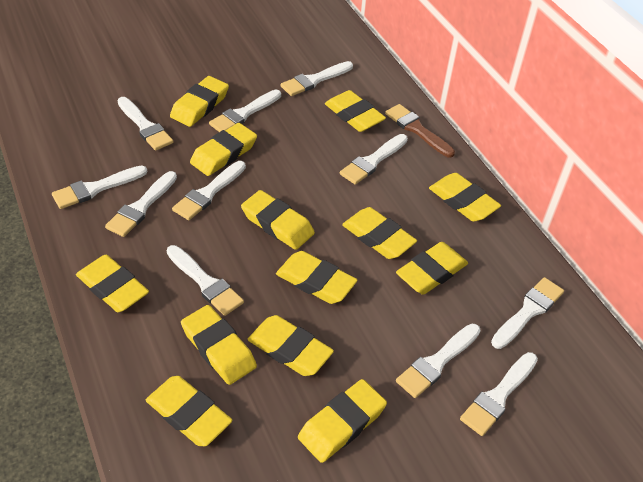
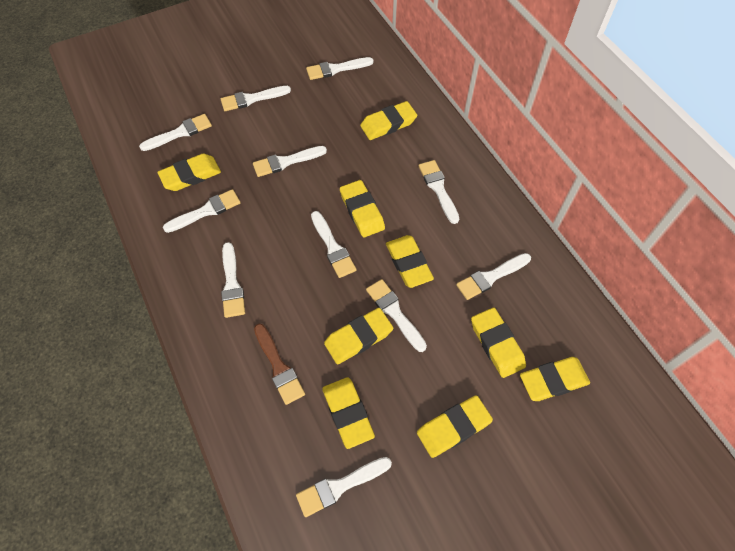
yellow eraser: 13 -> 9

